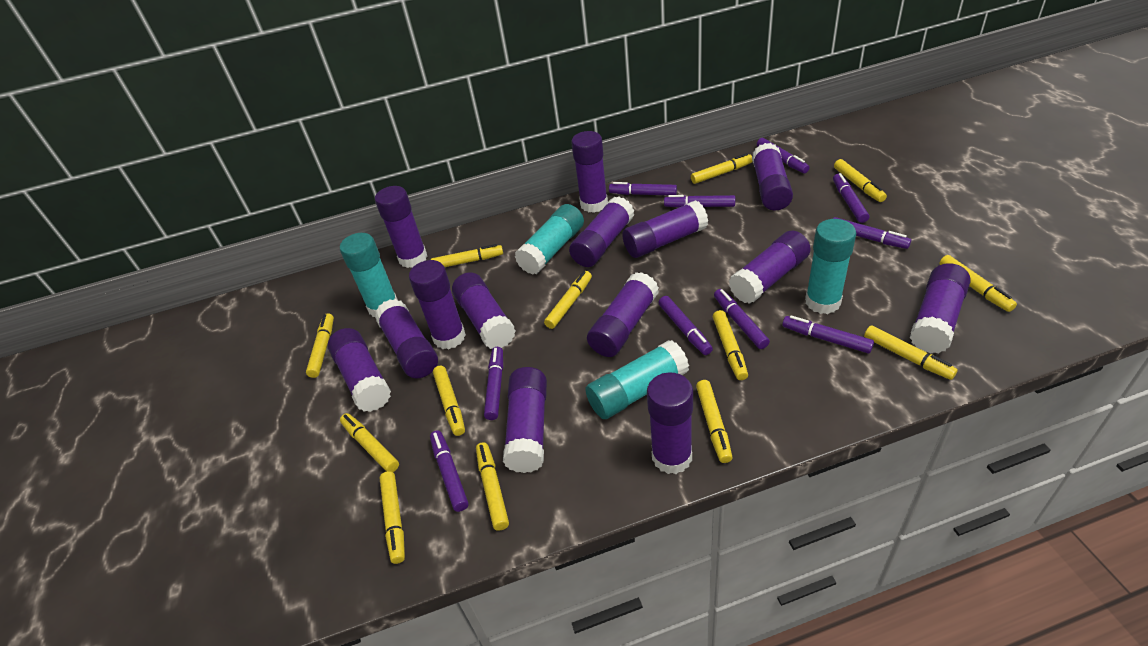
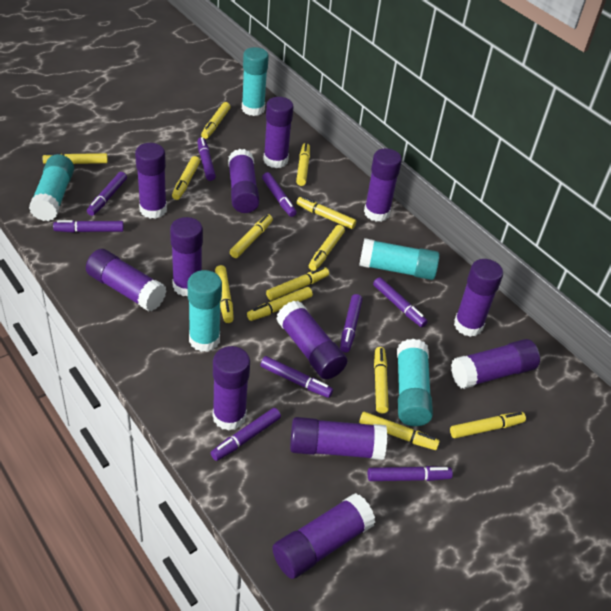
purple glue stick: 14 -> 12
purple marker: 10 -> 9
turquoise glue stick: 4 -> 5

